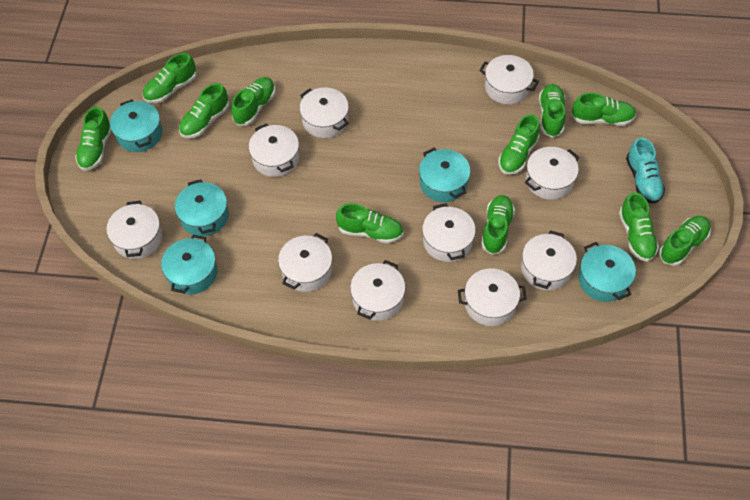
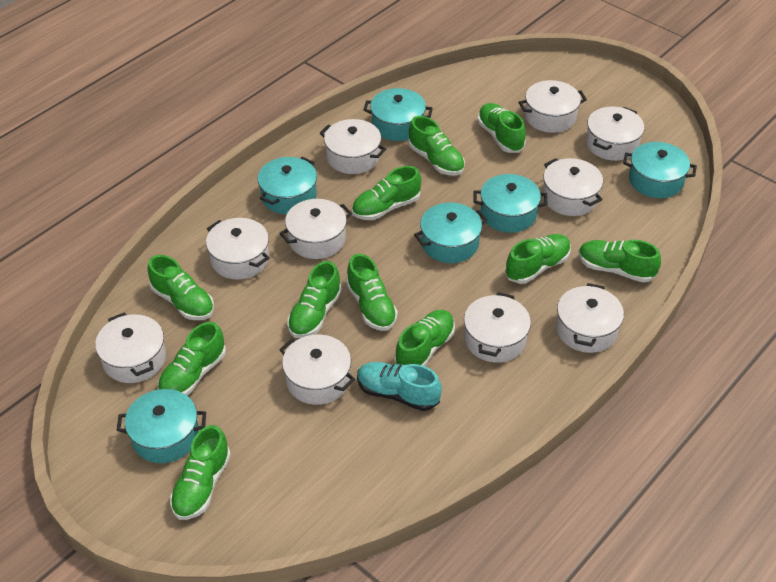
turquoise pot: 5 -> 6

